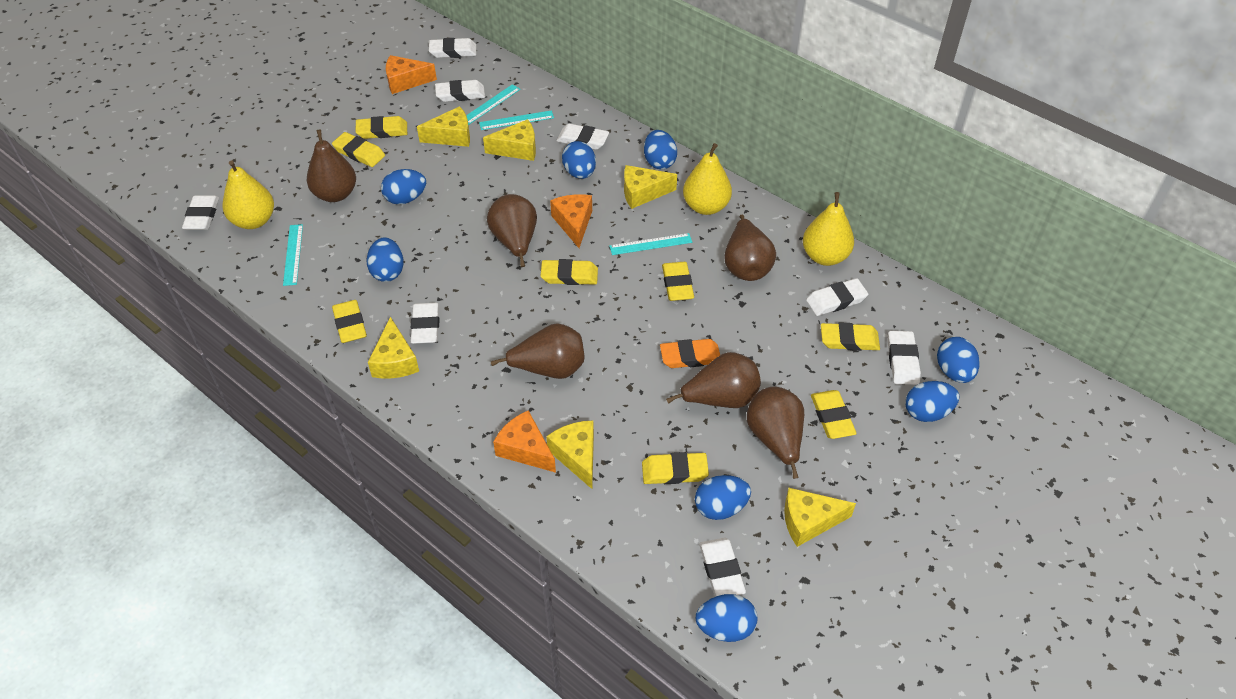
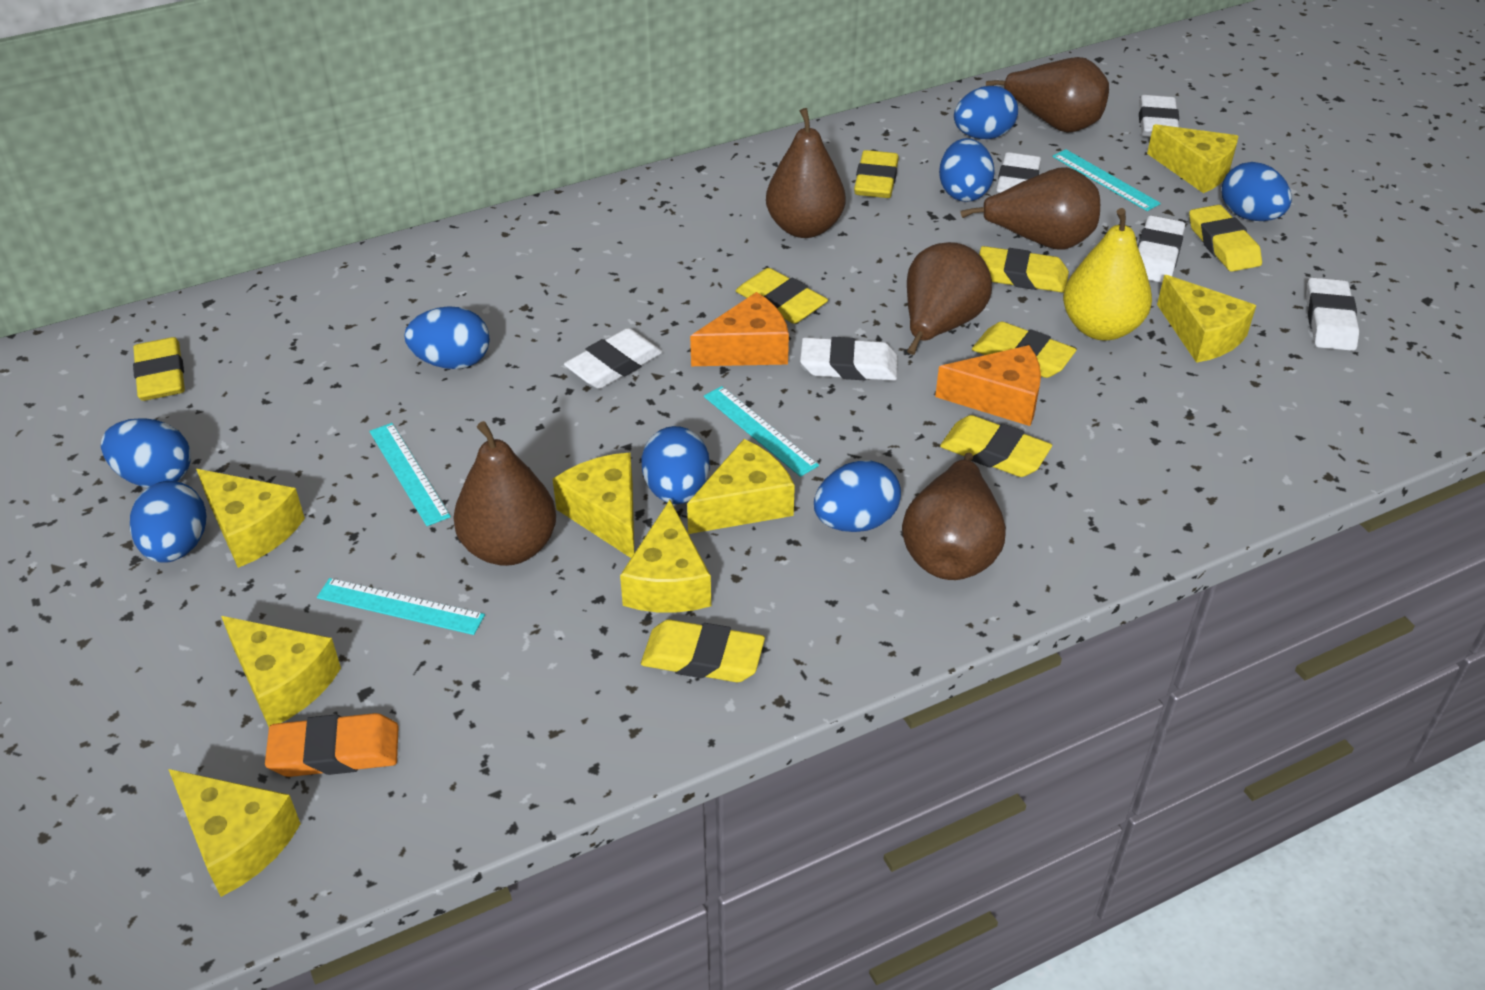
orange cheese: 3 -> 2
white eraser: 8 -> 6
yellow cheese: 6 -> 8
yellow pear: 3 -> 1

